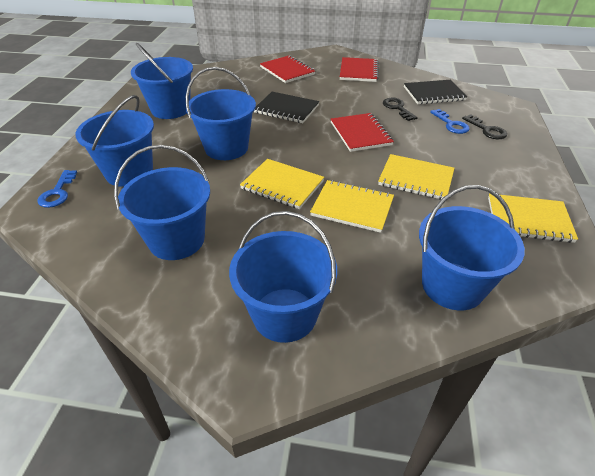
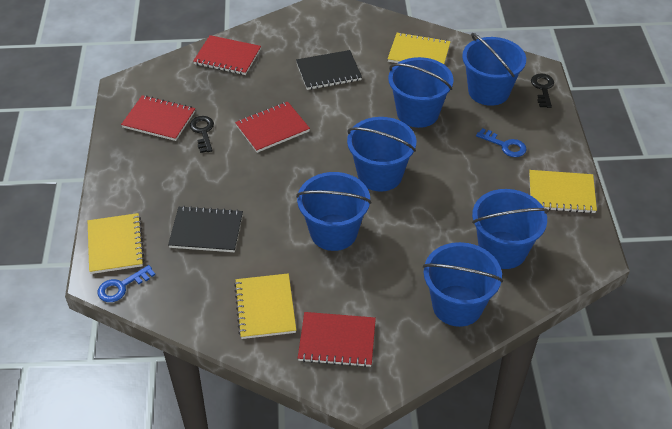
red notebook: 3 -> 4

